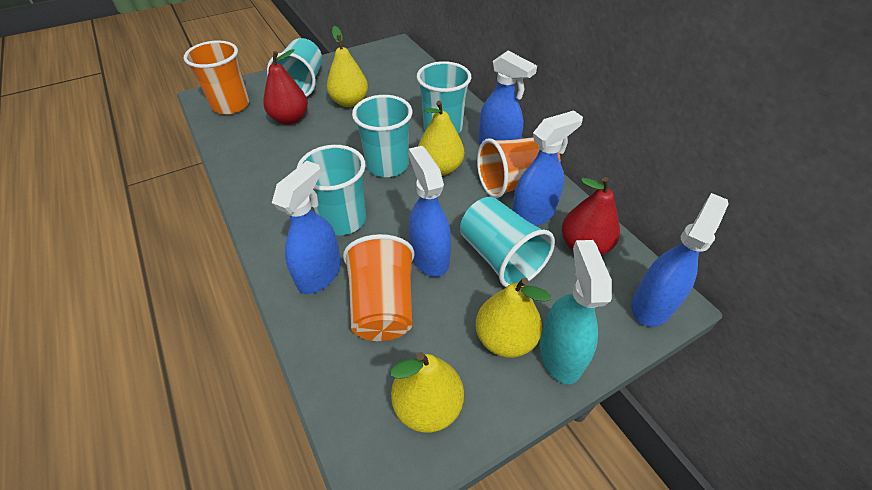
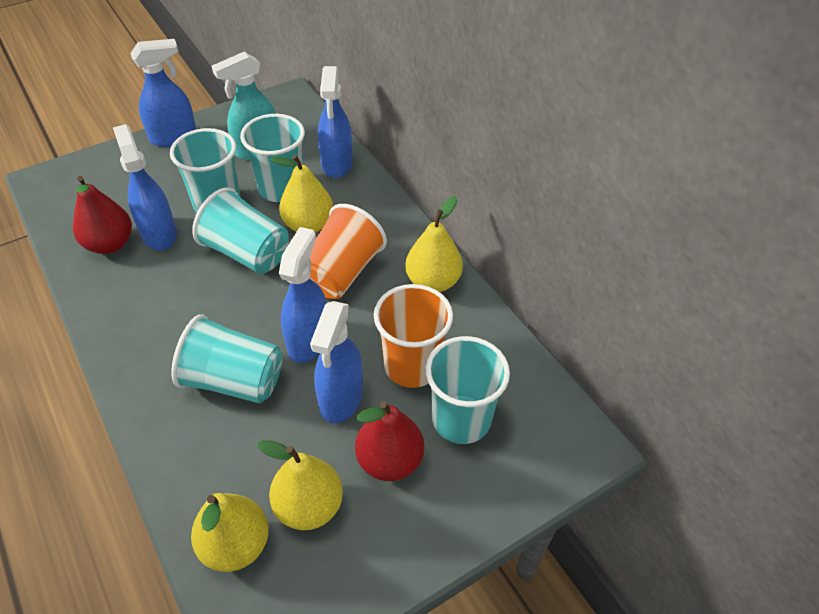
orange cup: 3 -> 2

